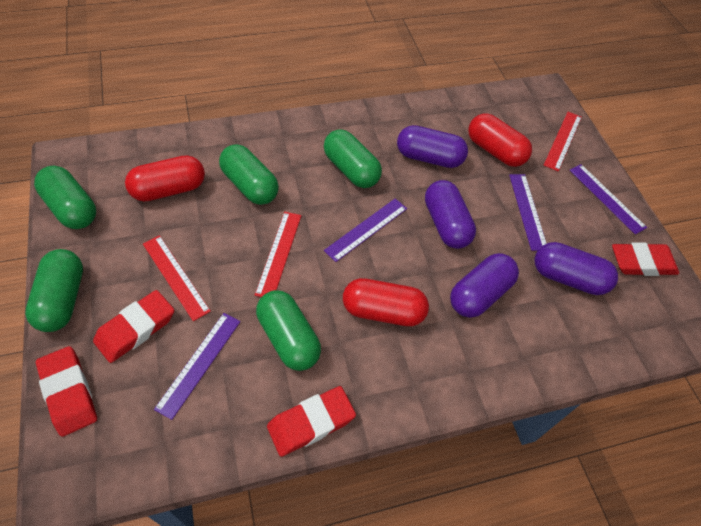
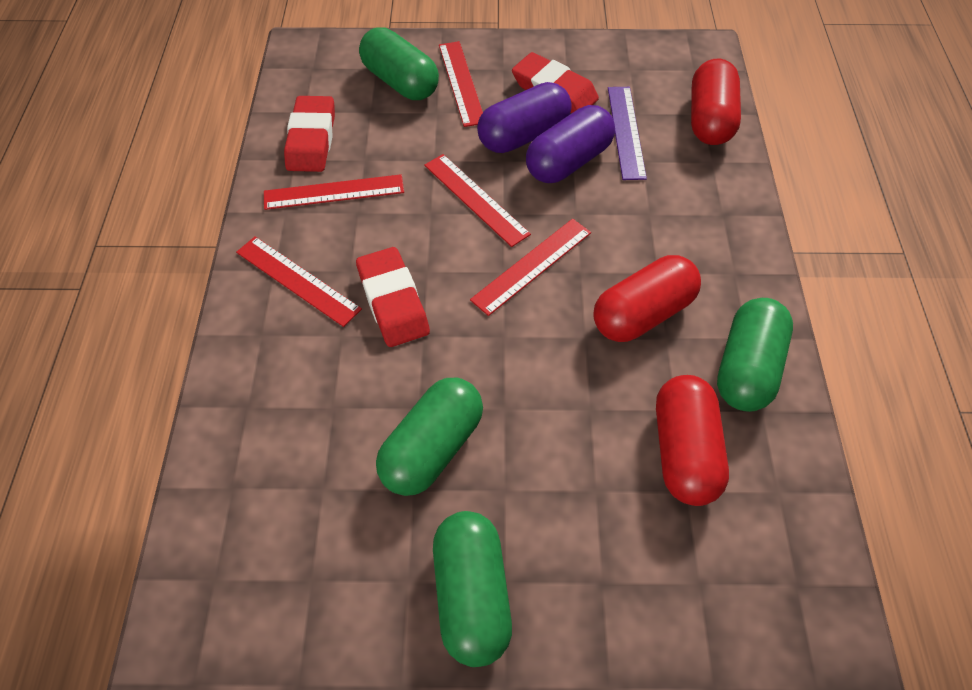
green capsule: 5 -> 4
purple capsule: 4 -> 2
purple ruler: 4 -> 1
red eraser: 4 -> 3
red ruler: 3 -> 5

